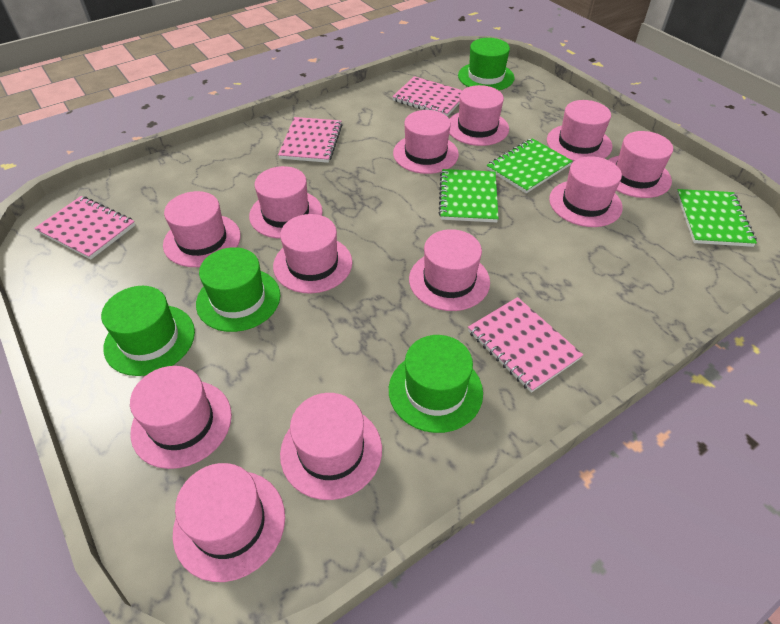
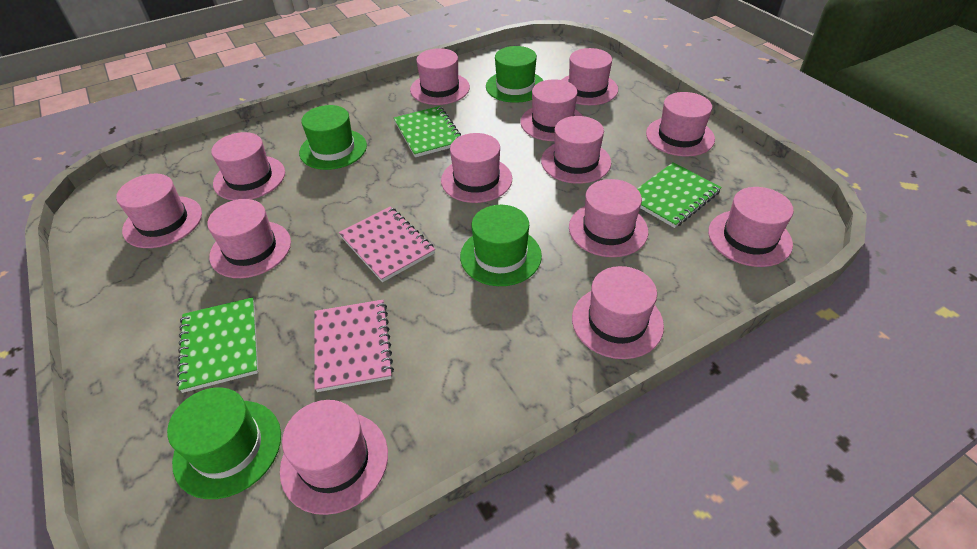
pink hat: 12 -> 13
pink notebook: 4 -> 2

